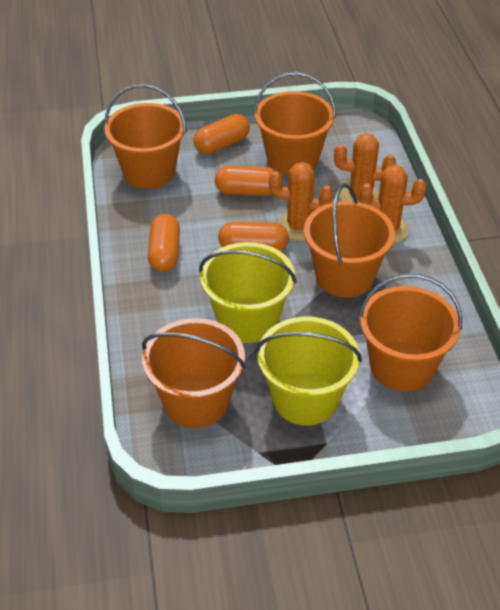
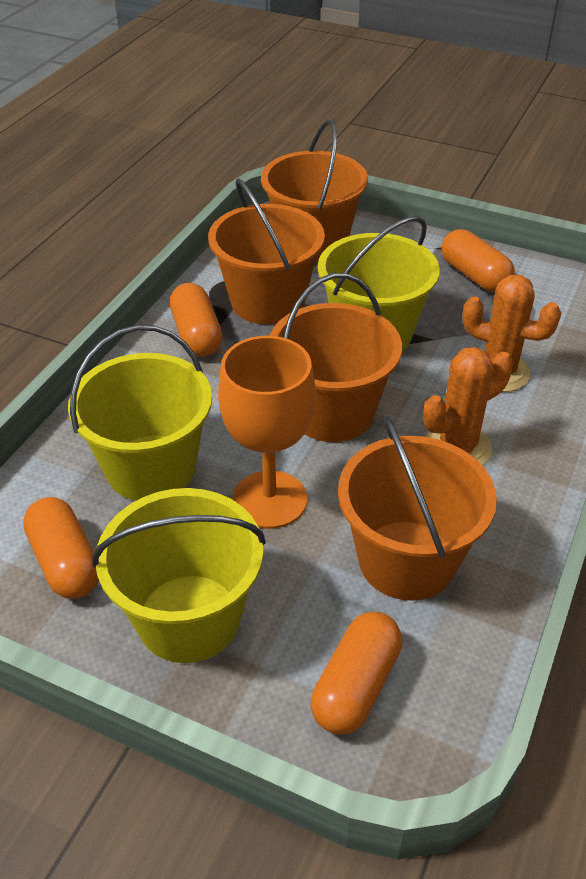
orange bucket: 5 -> 4
orange cactus: 3 -> 2
orange goblet: 0 -> 1
yellow bucket: 2 -> 3

